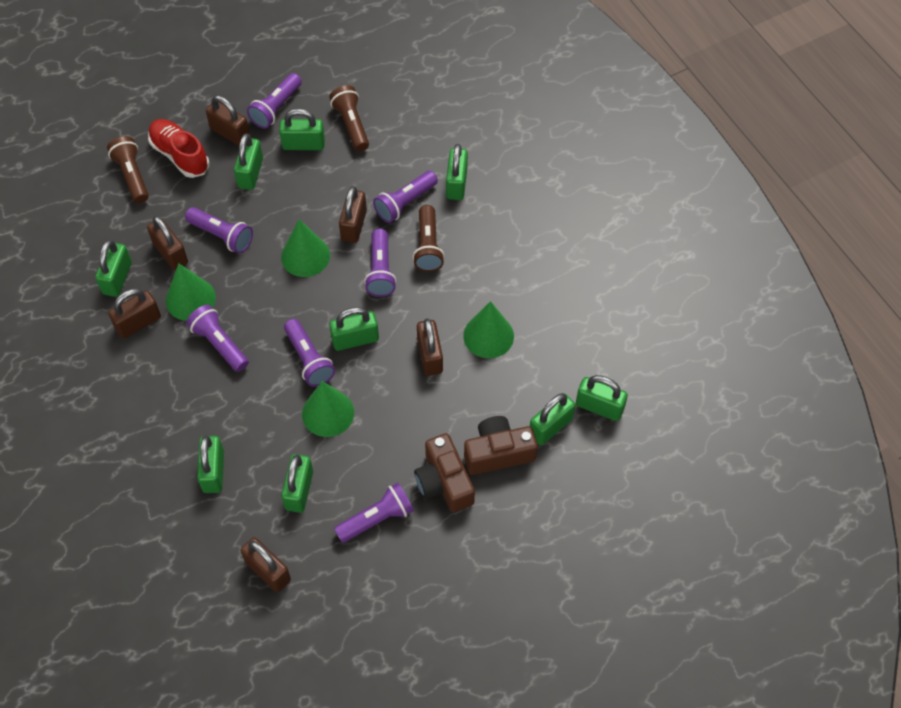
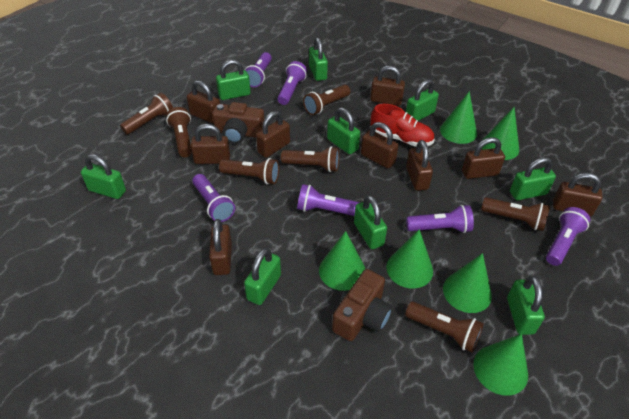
brown flashlight: 3 -> 7
brown padlock: 6 -> 9
green cone: 4 -> 6
purple flashlight: 7 -> 6

